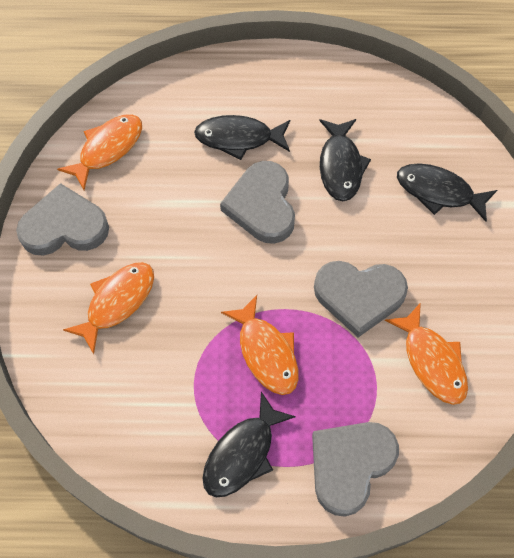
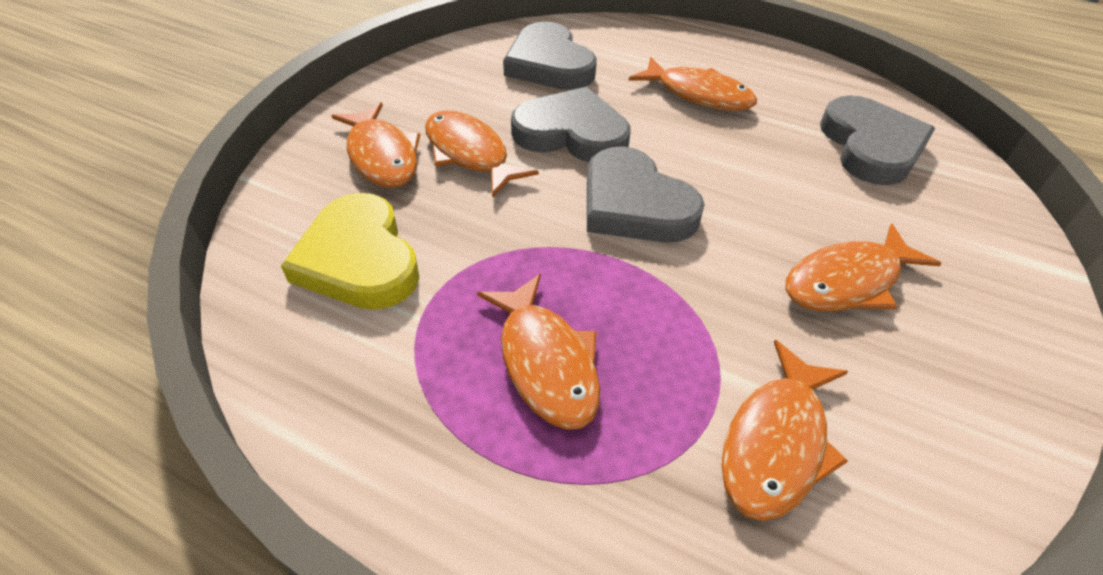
black fish: 4 -> 0
orange fish: 4 -> 6
yellow heart: 0 -> 1

